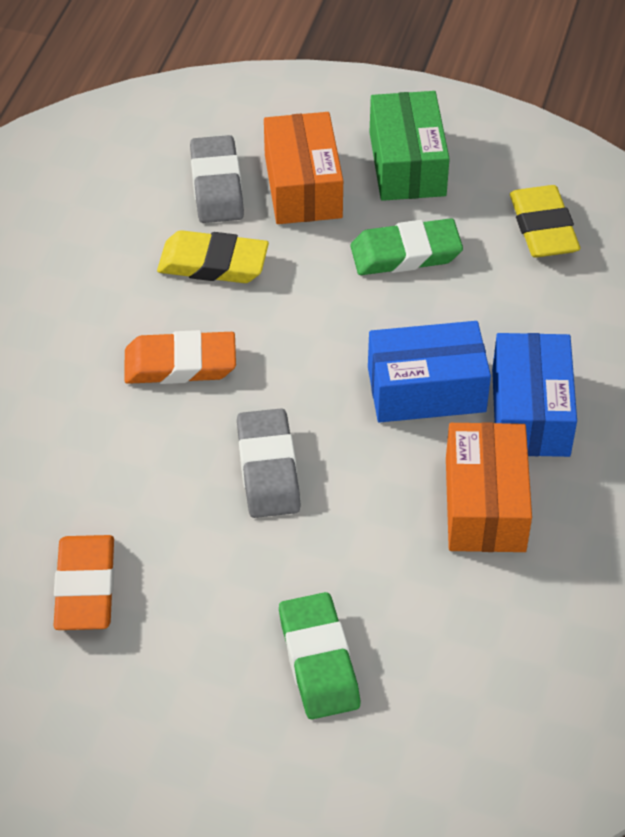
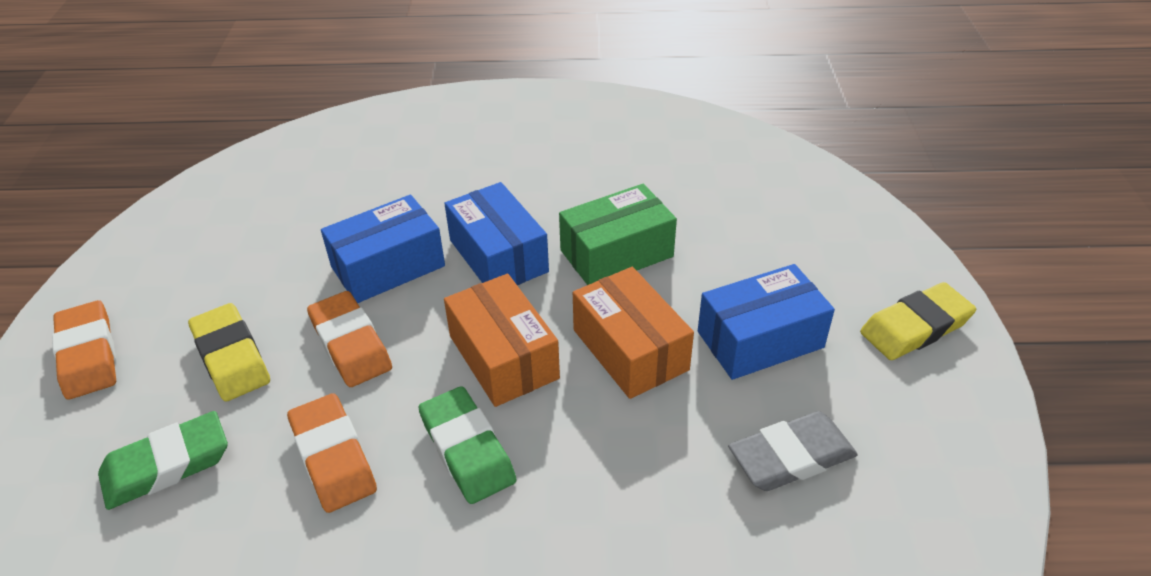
blue box: 2 -> 3
grey eraser: 2 -> 1
orange eraser: 2 -> 3

